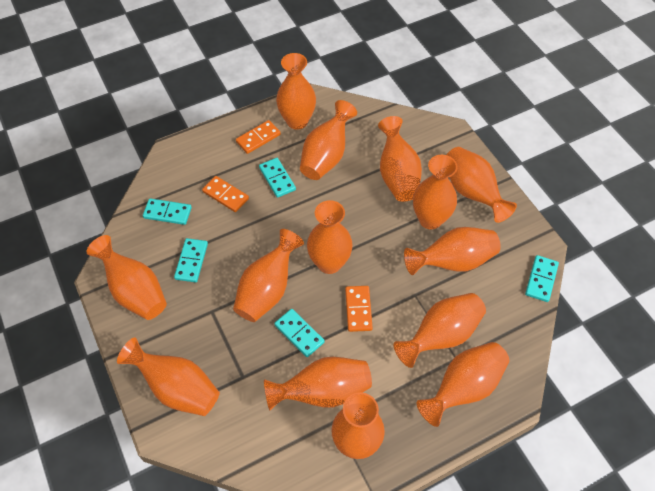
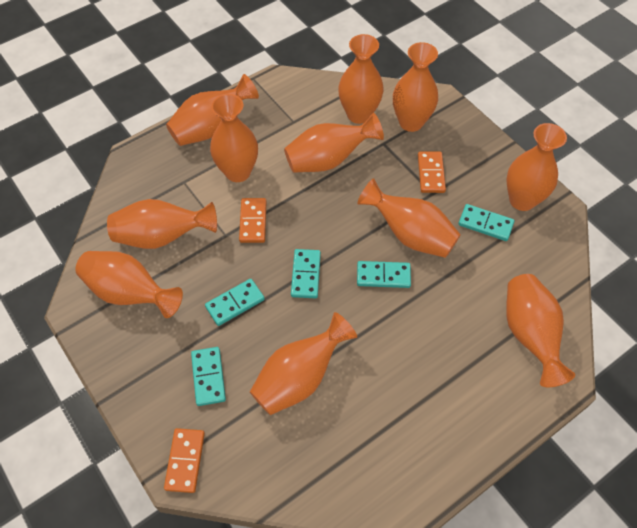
orange vase: 14 -> 11

